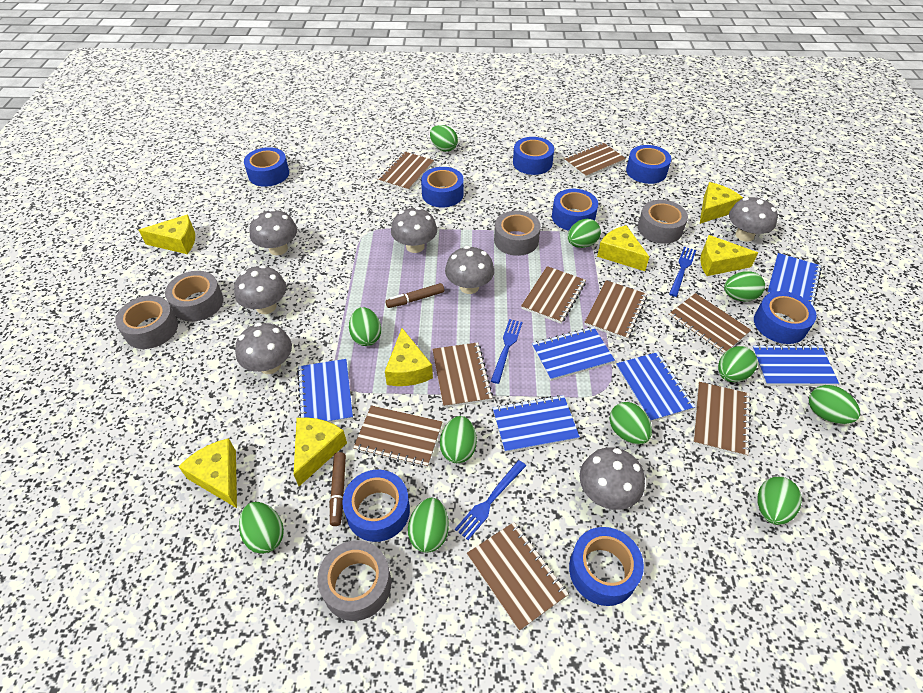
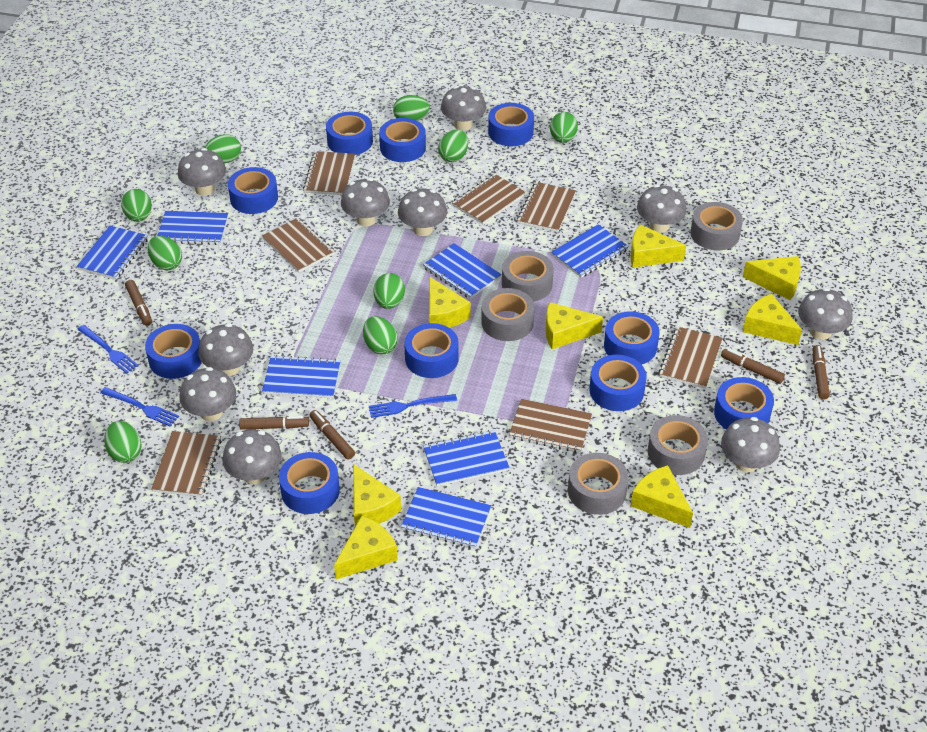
blue notebook: 6 -> 7
blue tape: 8 -> 10
brown marker: 2 -> 5
brown notebook: 9 -> 7
green egg: 11 -> 9
grey mushroom: 7 -> 10
yellow cheese: 7 -> 8

